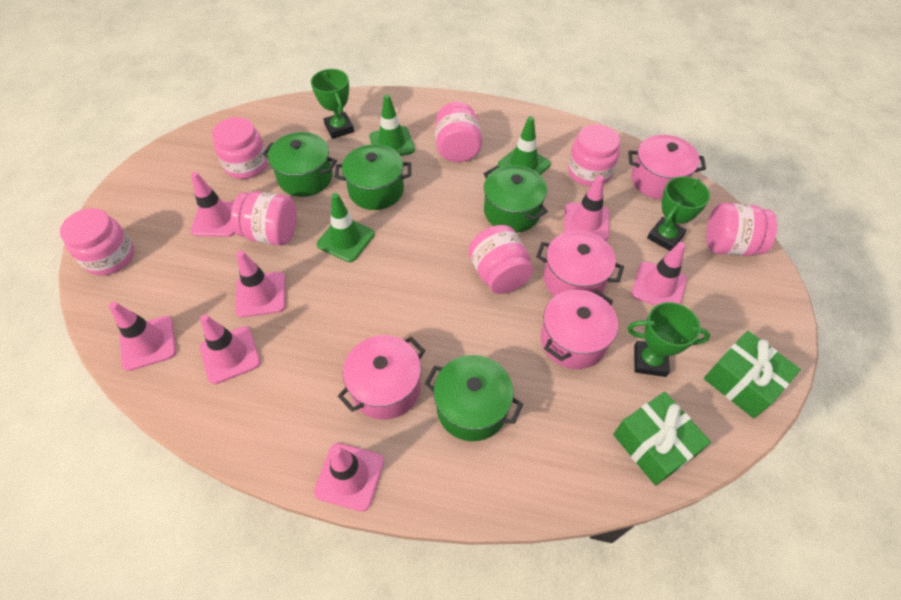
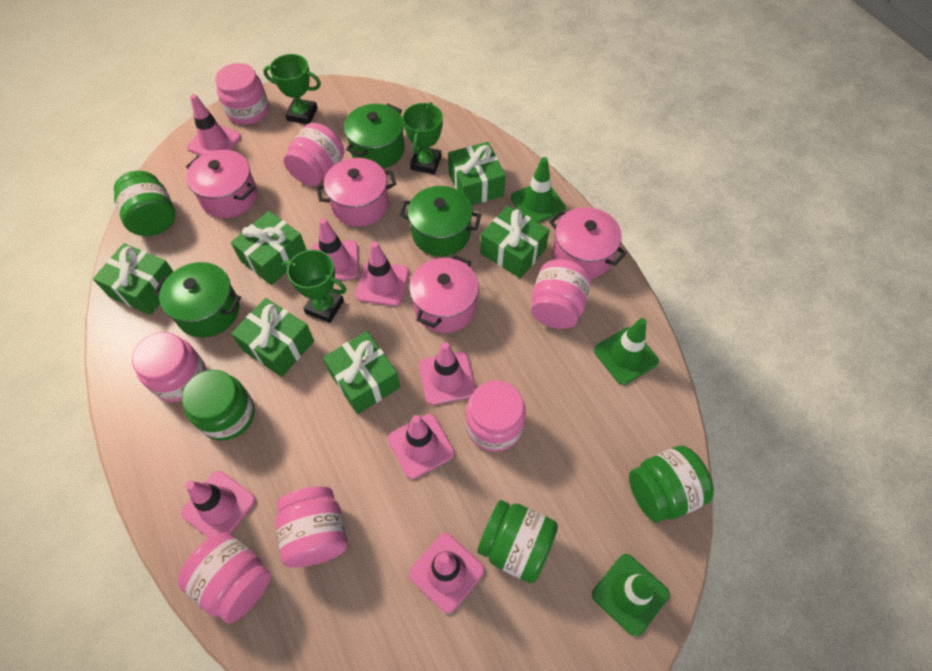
green gift: 2 -> 6
green jar: 0 -> 4
green pot: 4 -> 3

